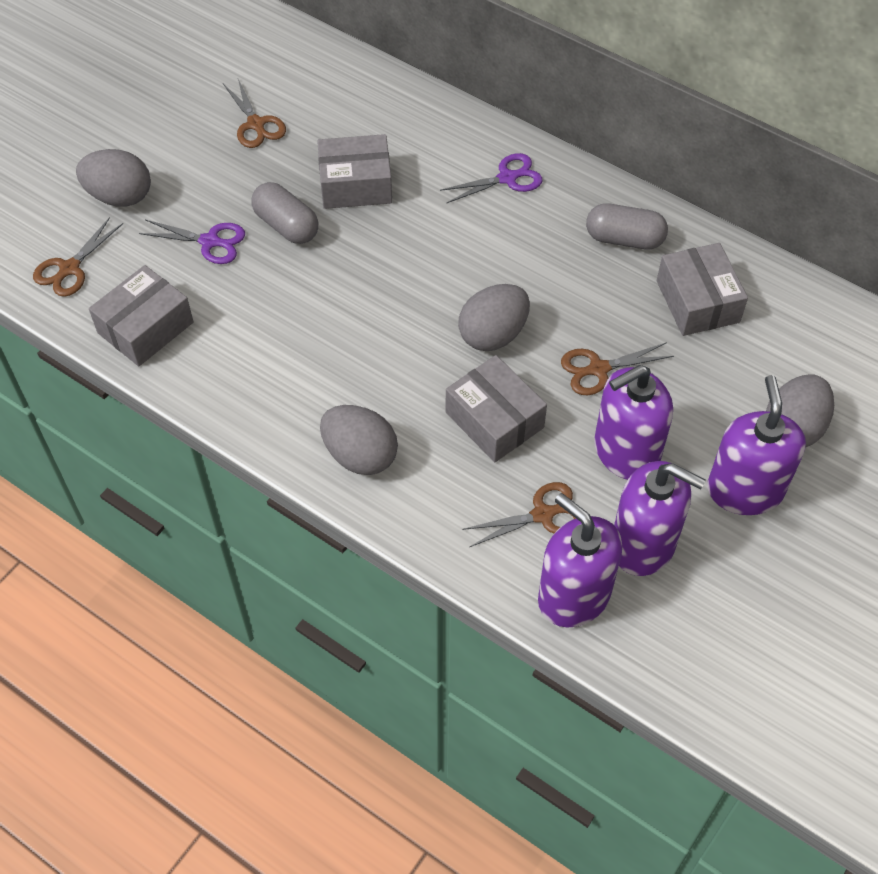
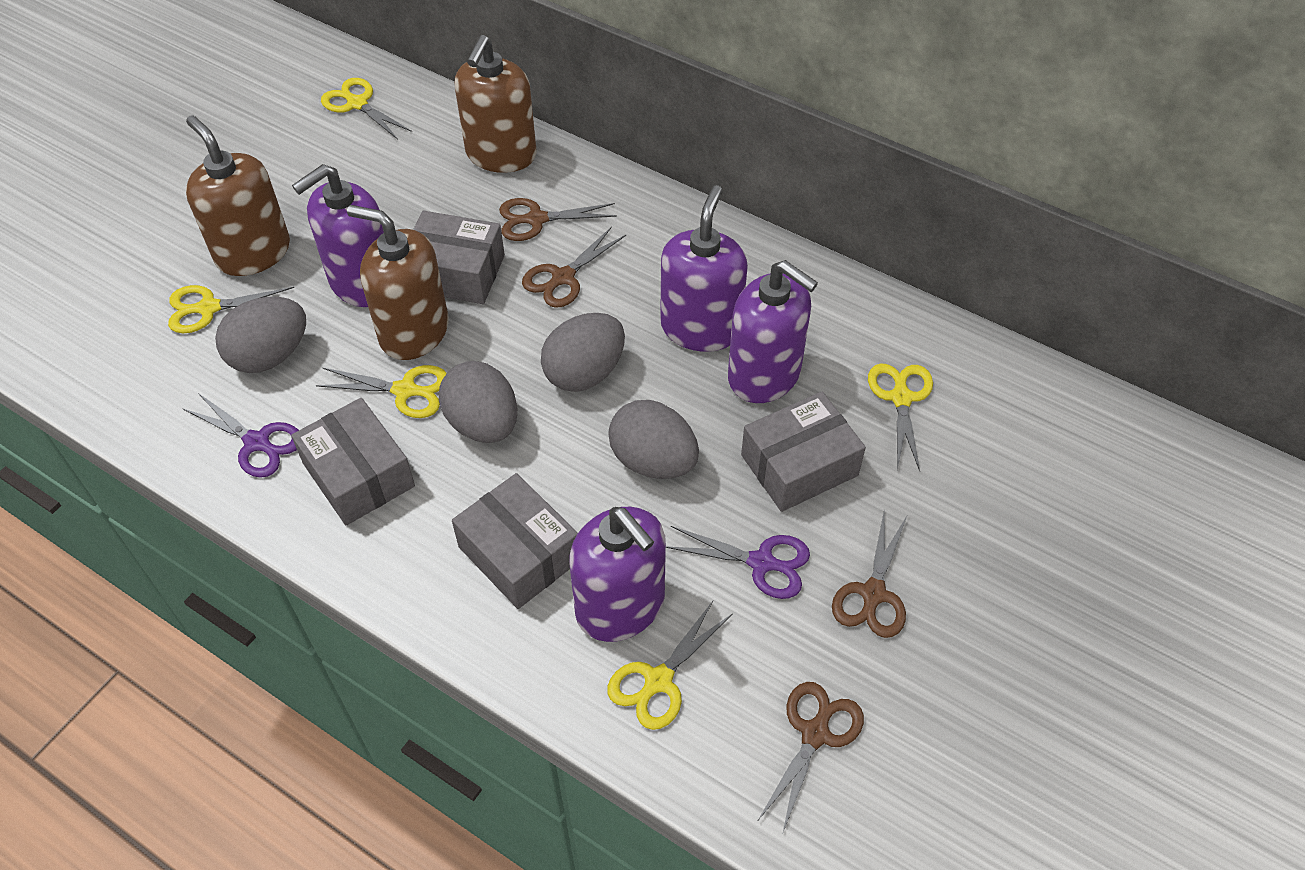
brown soap dispenser: 0 -> 3
grey capsule: 2 -> 0
yellow scissors: 0 -> 5

